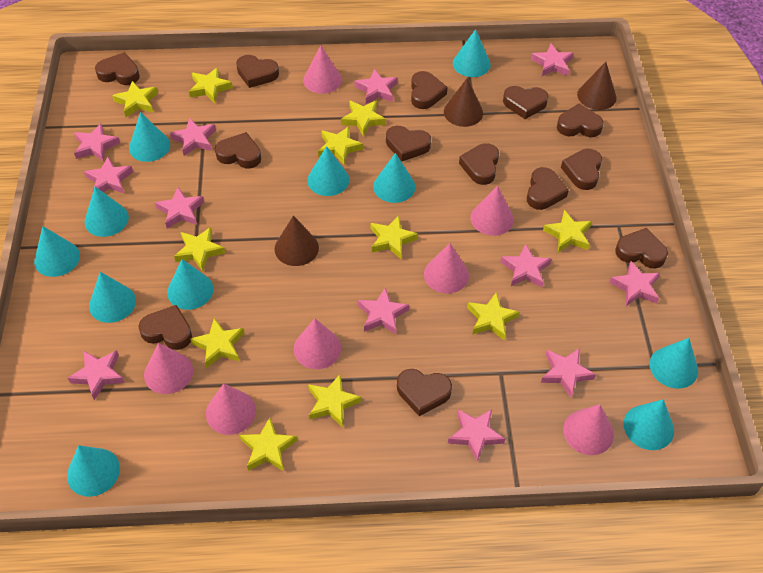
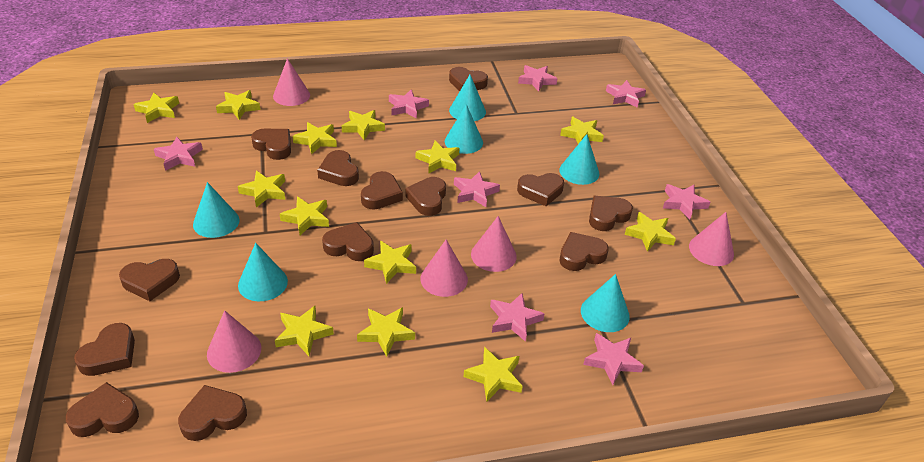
brown cone: 3 -> 0
pink cone: 7 -> 5
pink star: 12 -> 8
turquoise cone: 11 -> 6
yellow star: 11 -> 13

